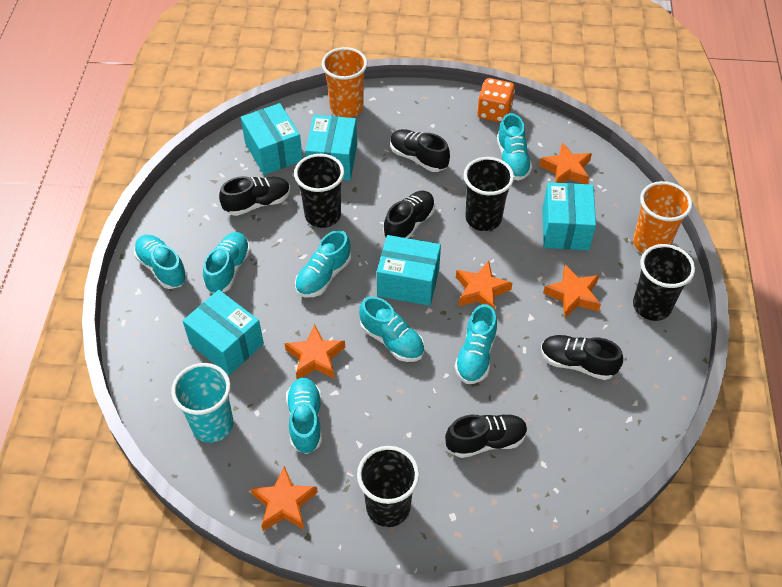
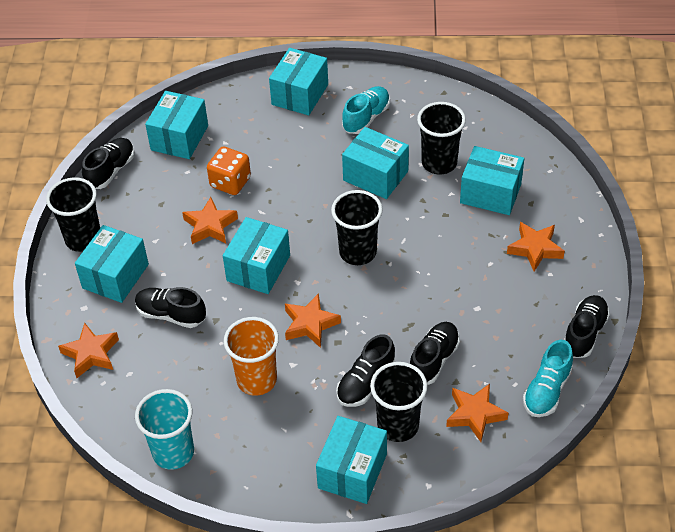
orange cup: 2 -> 1
turquoise box: 5 -> 7
turquoise shoe: 7 -> 2

